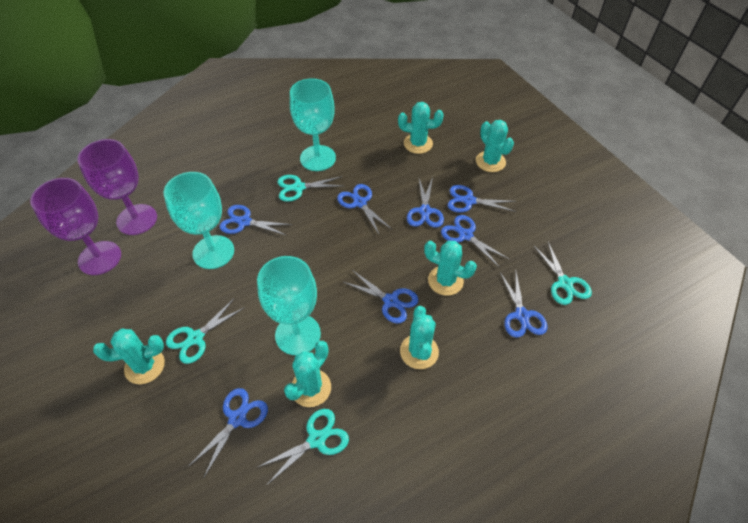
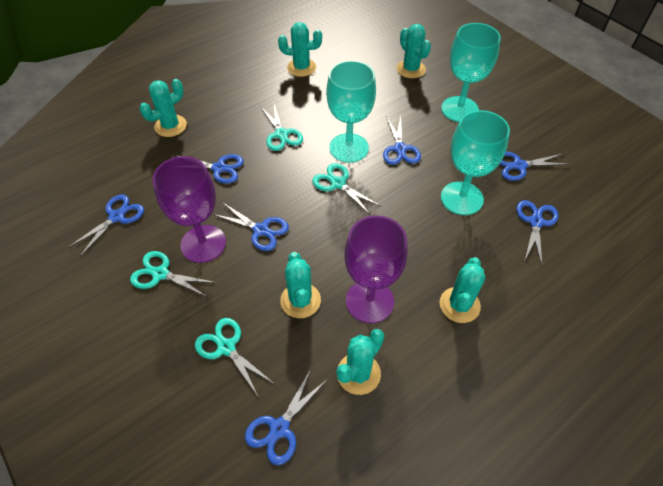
blue scissors: 8 -> 7

